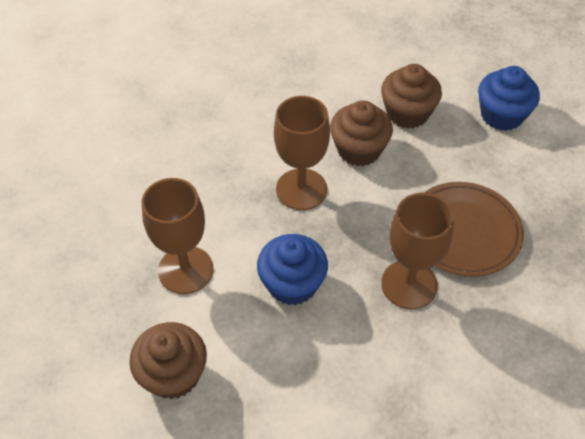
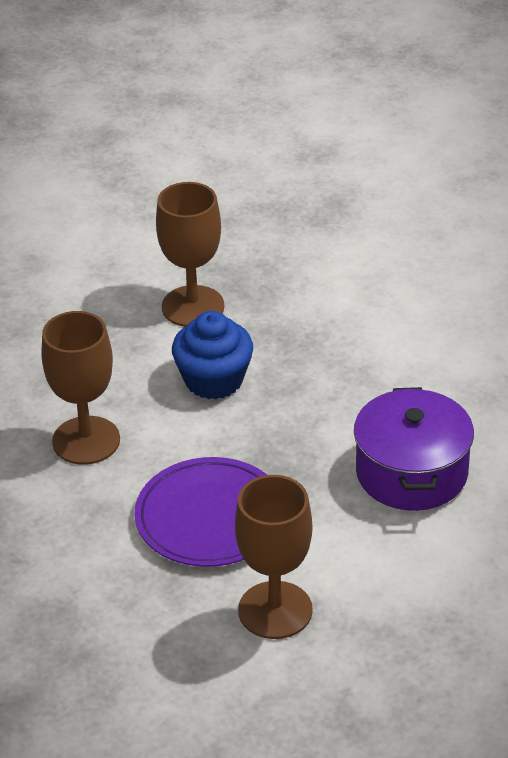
blue cupcake: 2 -> 1
brown cupcake: 3 -> 0
brown plate: 1 -> 0
purple plate: 0 -> 1
purple pot: 0 -> 1

